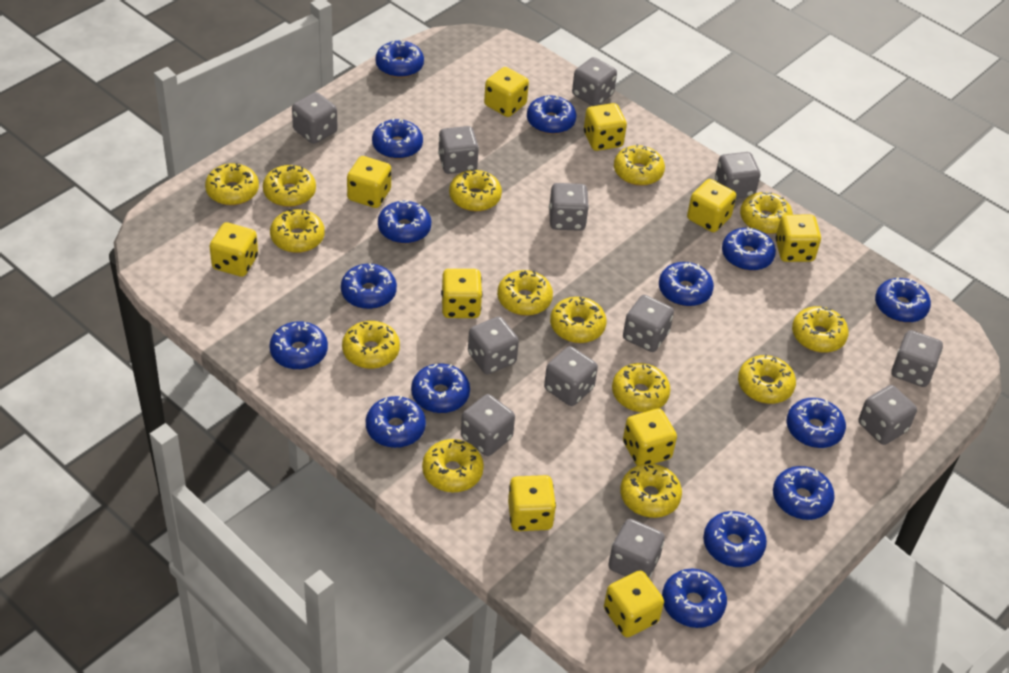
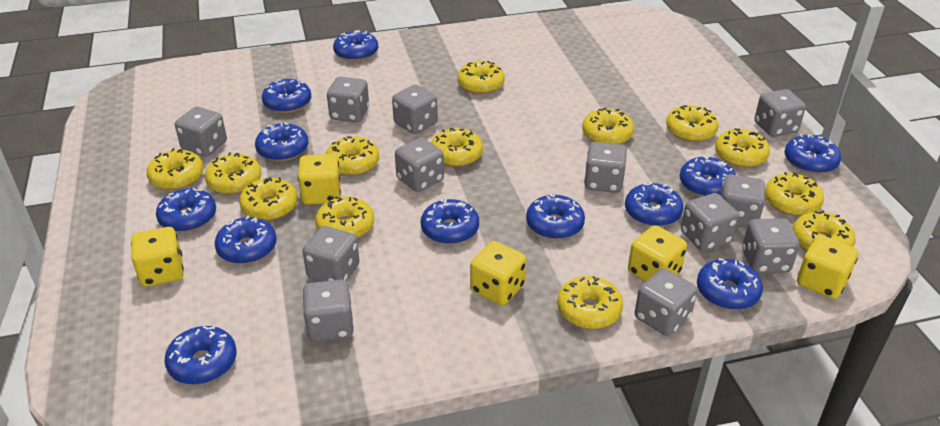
blue donut: 15 -> 12
yellow dice: 10 -> 5
yellow donut: 14 -> 13

